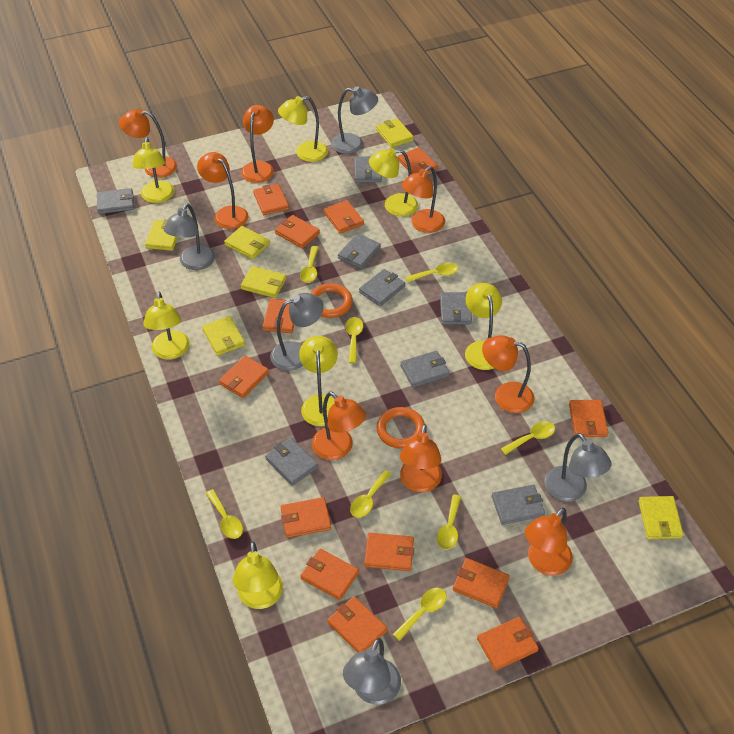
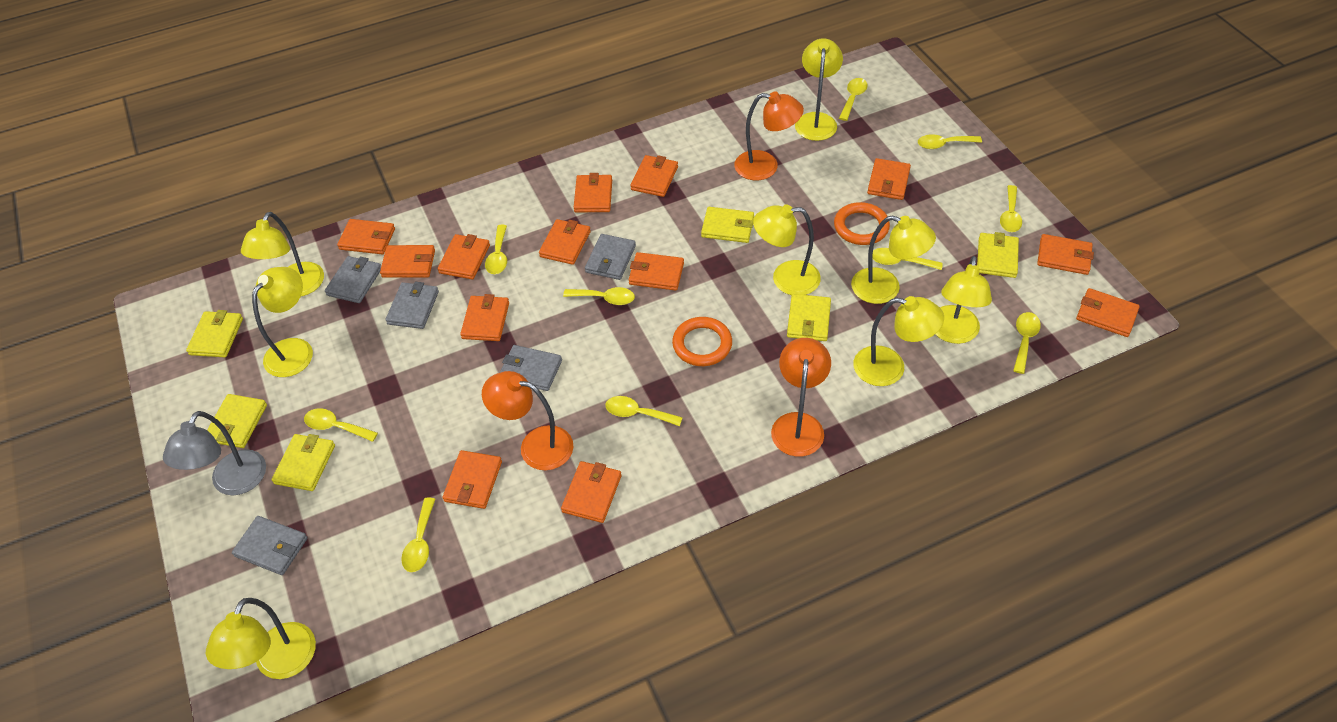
grey lamp: 5 -> 1
grey wallet: 8 -> 5
orange lamp: 8 -> 3
yellow lamp: 7 -> 8
yellow spoon: 8 -> 10

